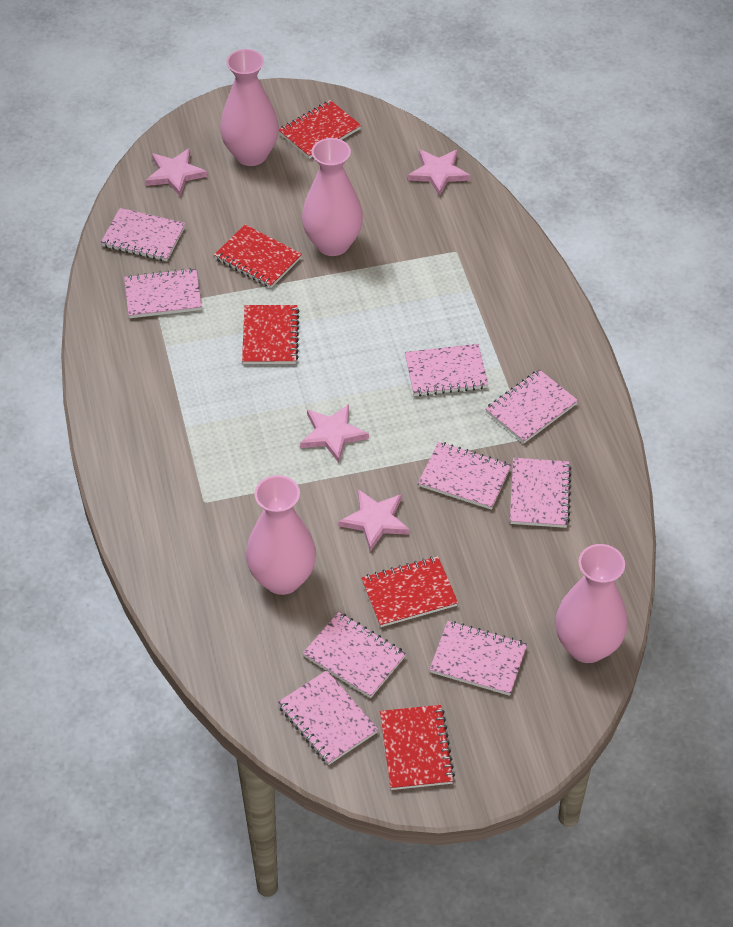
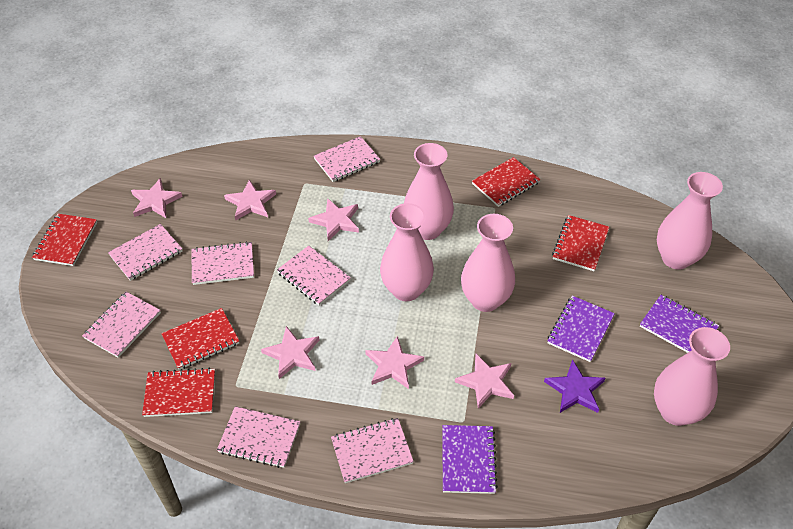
pink notebook: 9 -> 7
pink star: 4 -> 6
pink vase: 4 -> 5
purple notebook: 0 -> 3
purple star: 0 -> 1

